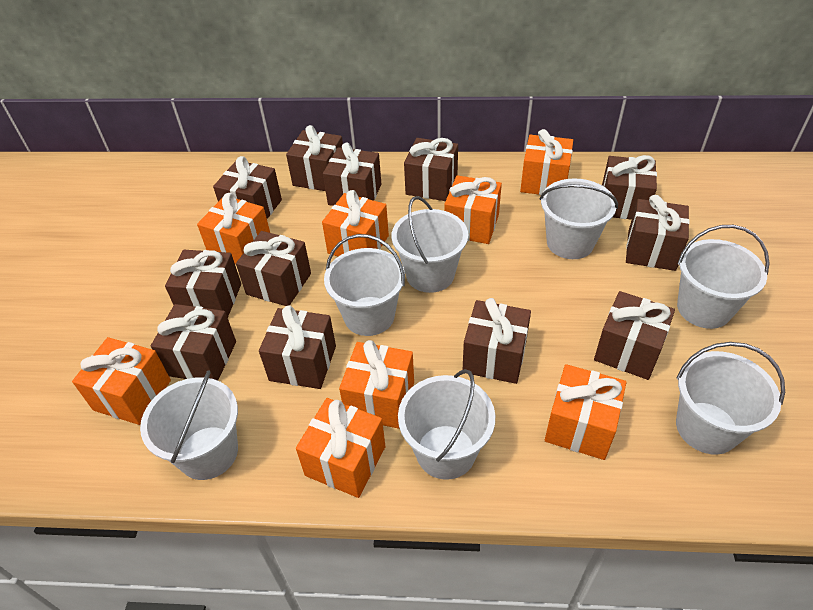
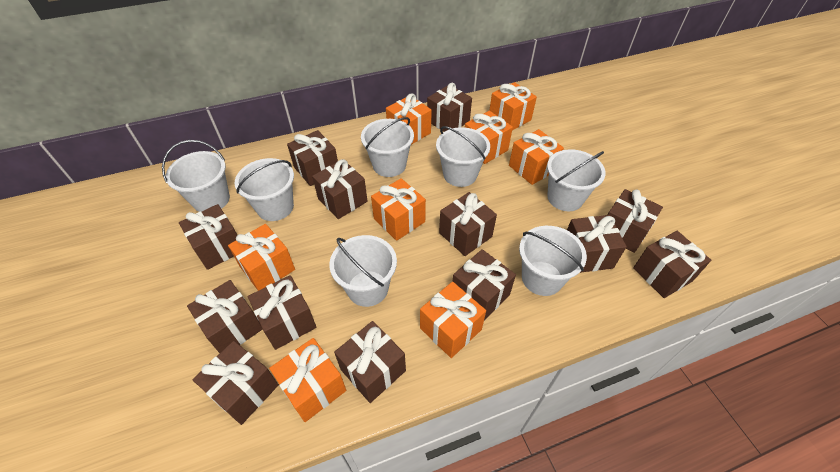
brown gift: 12 -> 13

